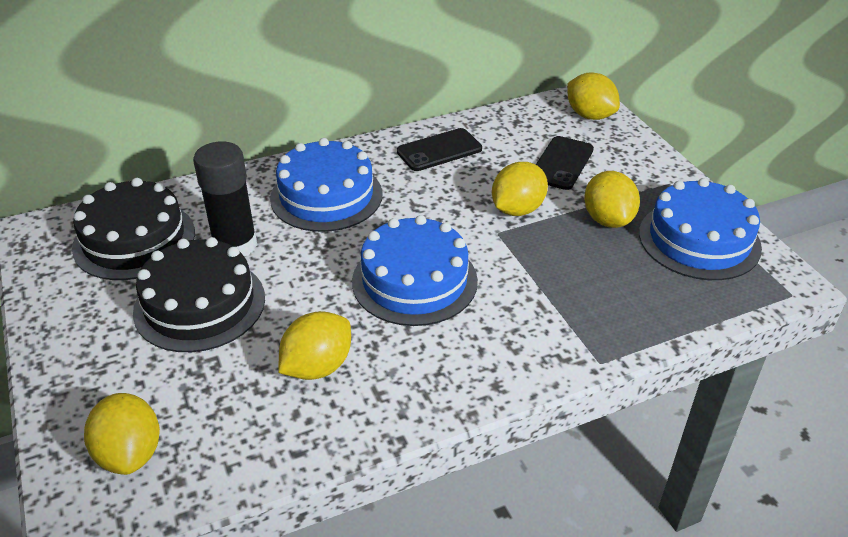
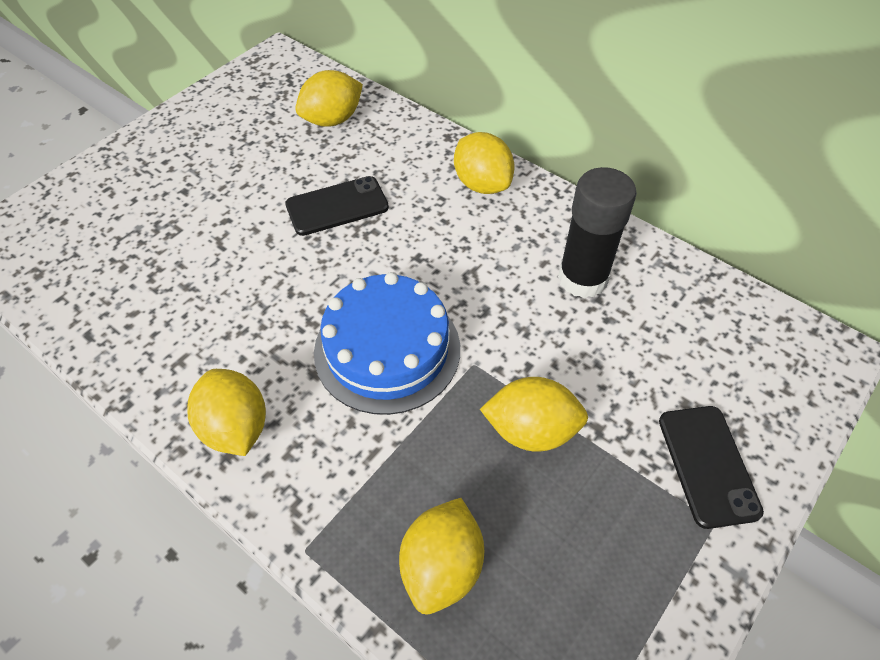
black cake: 2 -> 0
blue cake: 3 -> 1

